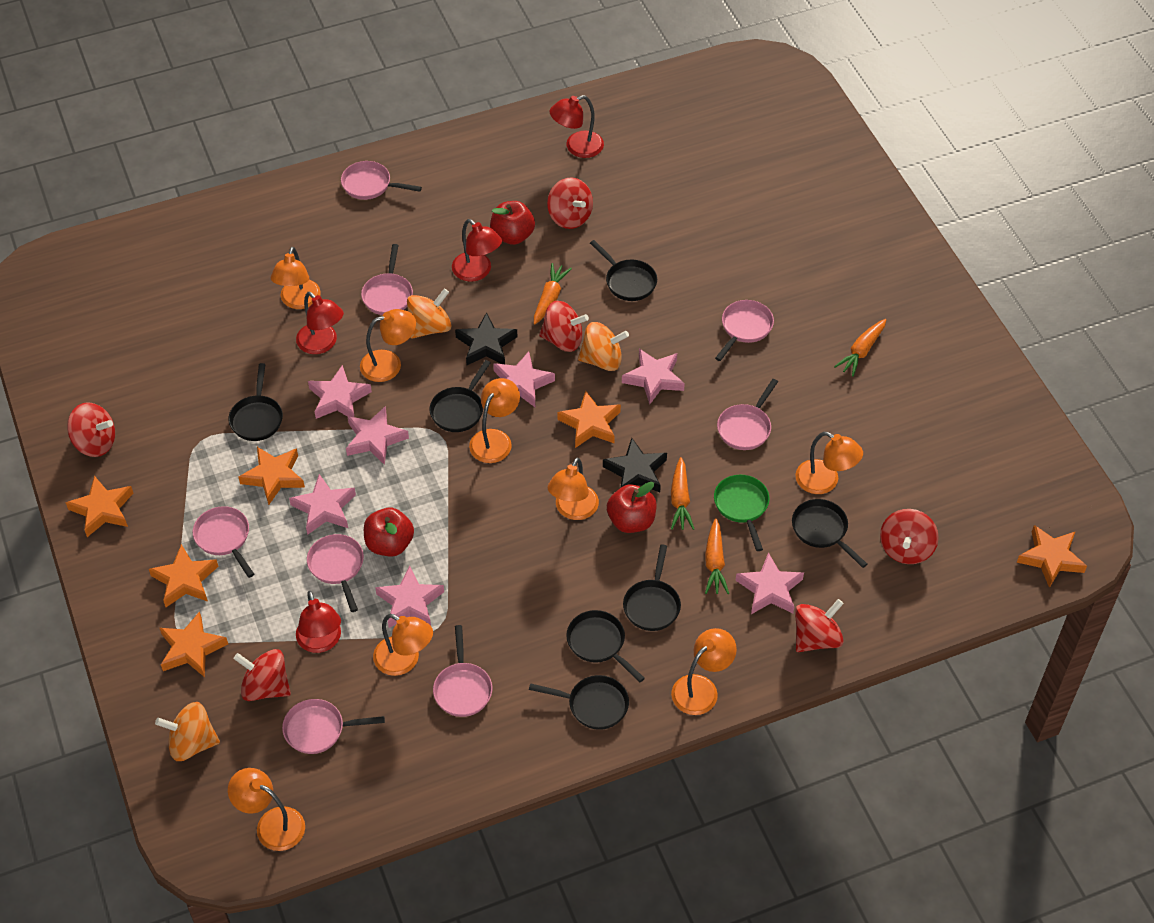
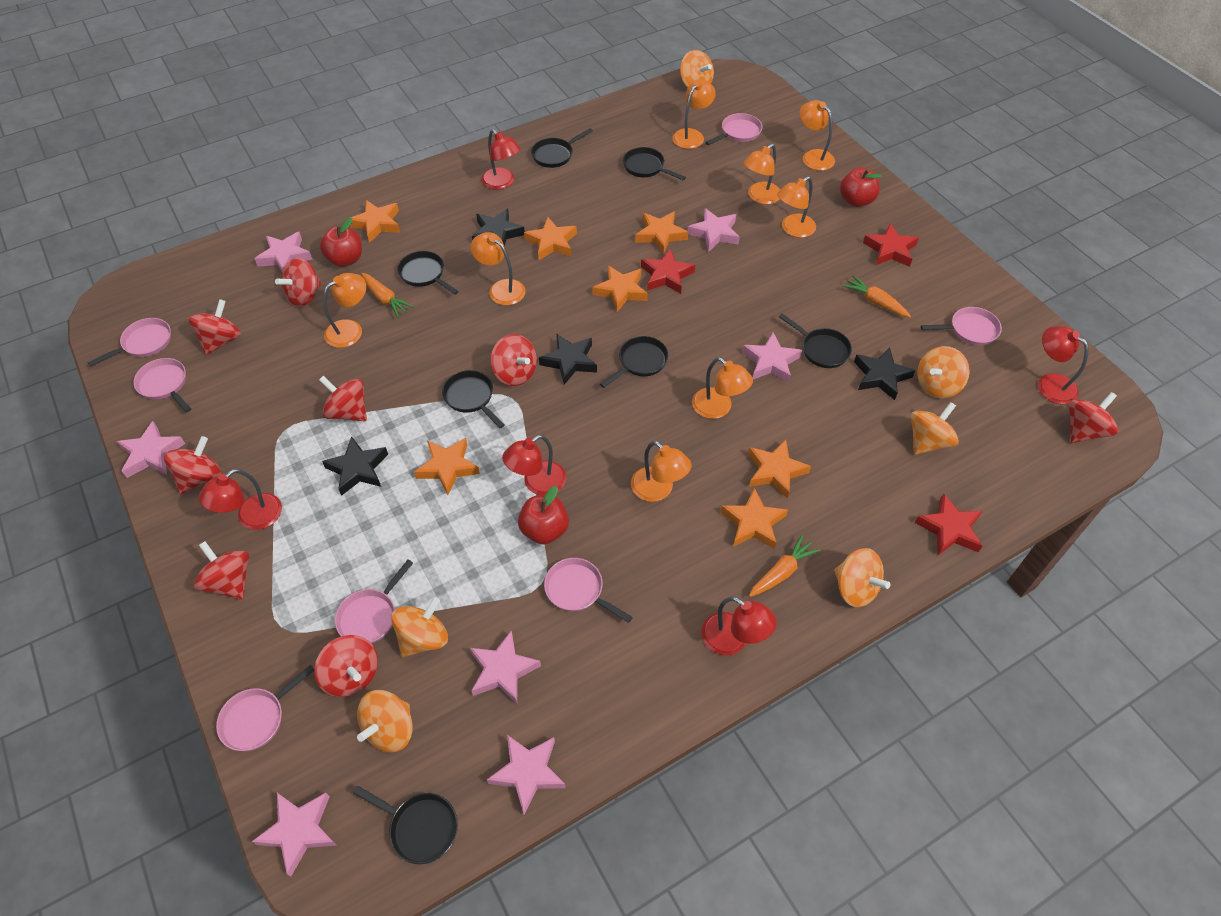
black star: 2 -> 4
green pan: 1 -> 0
orange carrot: 4 -> 3
orange spinning top: 3 -> 6
orange star: 6 -> 7
pink pan: 8 -> 7
red lamp: 4 -> 5
red spinning top: 6 -> 8
red star: 0 -> 3

